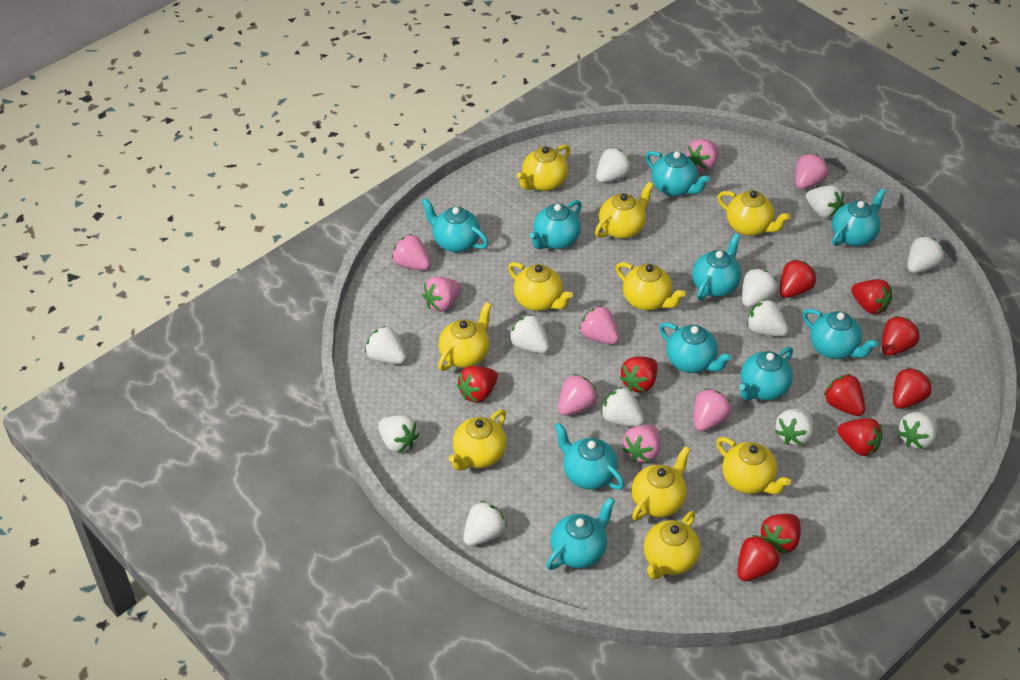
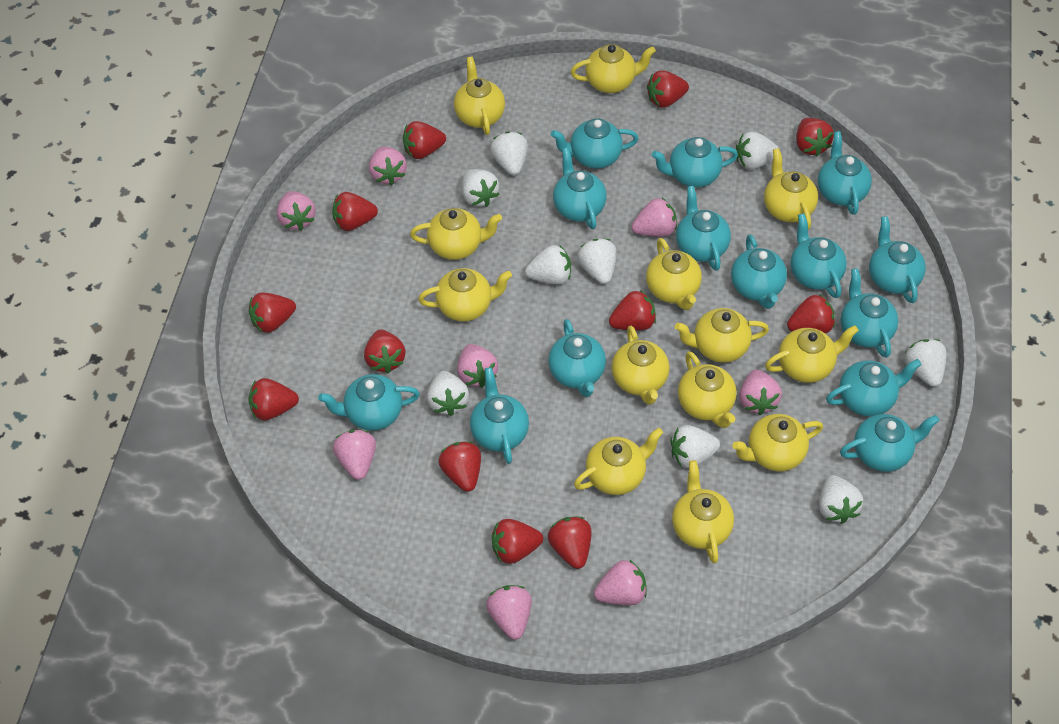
red strawberry: 10 -> 12
turquoise teapot: 10 -> 14
white strawberry: 12 -> 9
yellow teapot: 10 -> 13

